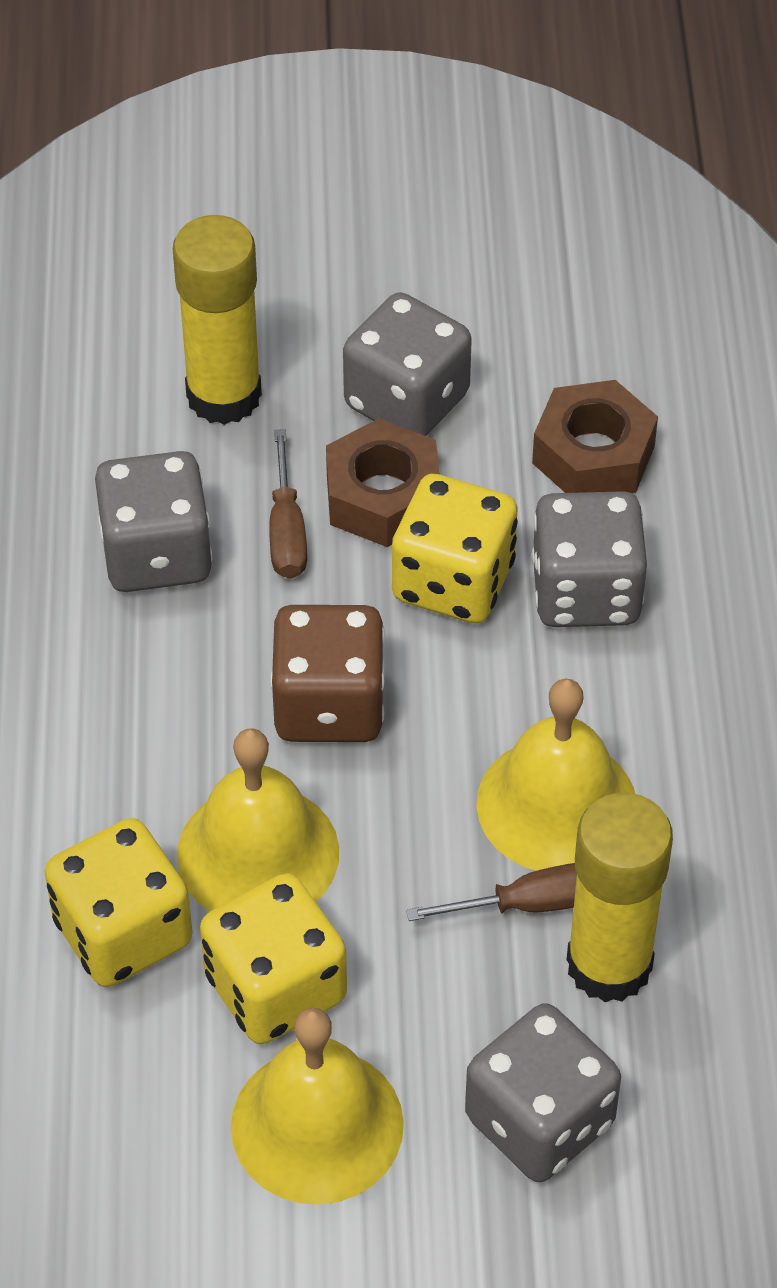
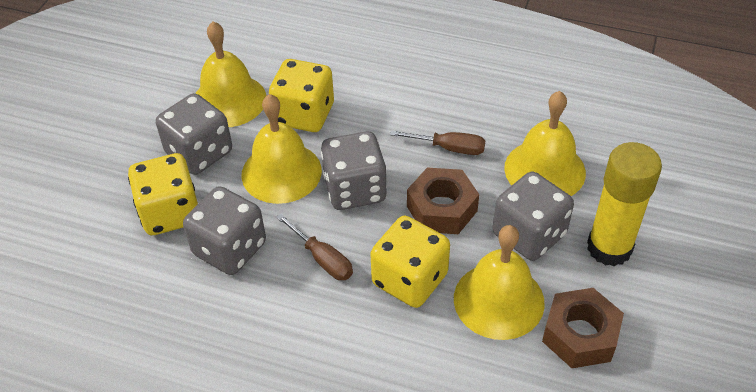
brown dice: 1 -> 0
yellow bell: 3 -> 4
yellow glue stick: 2 -> 1

